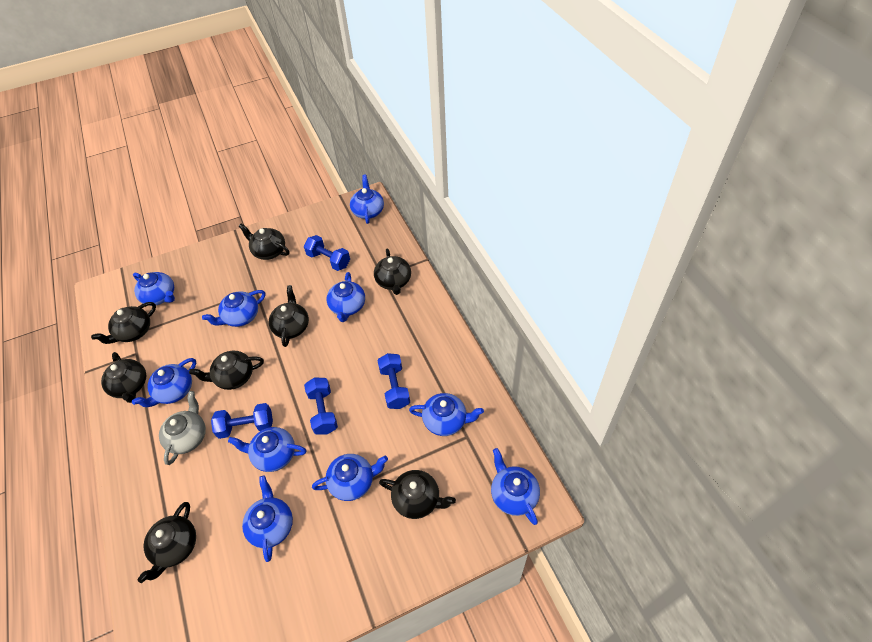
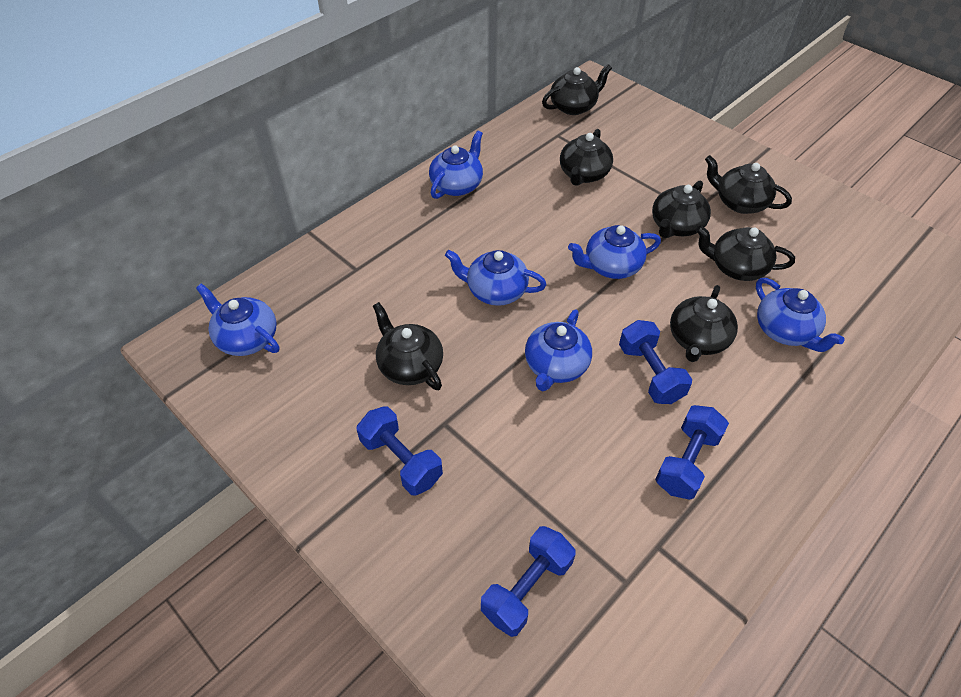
black teapot: 8 -> 7
blue teapot: 10 -> 6
grey teapot: 1 -> 0

